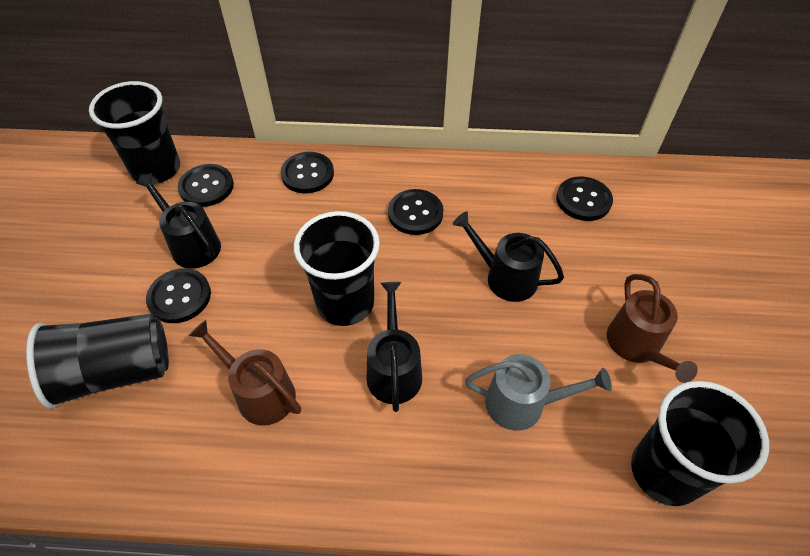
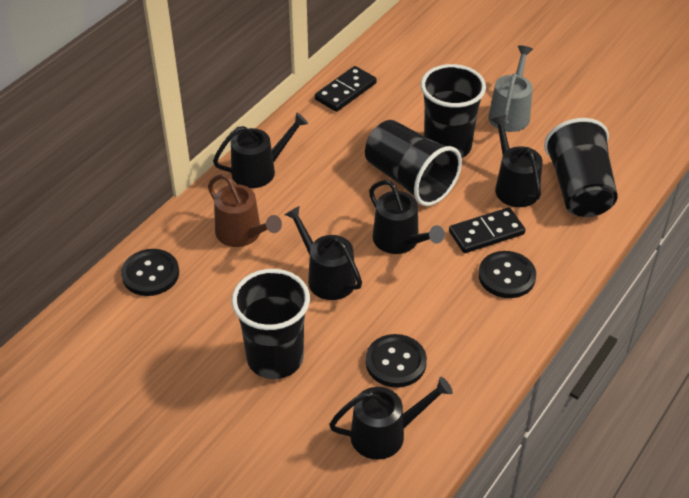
black button: 5 -> 3
black domino: 0 -> 2
black watering can: 3 -> 5
brown watering can: 2 -> 1

